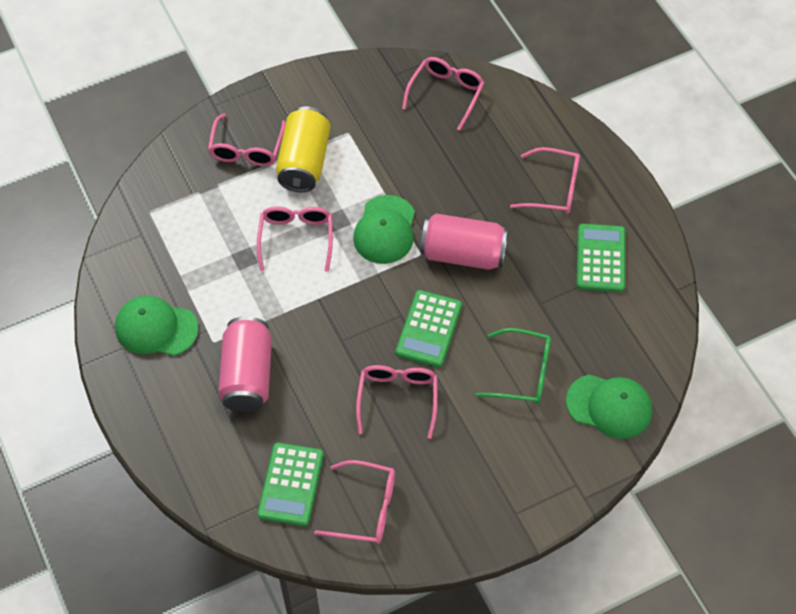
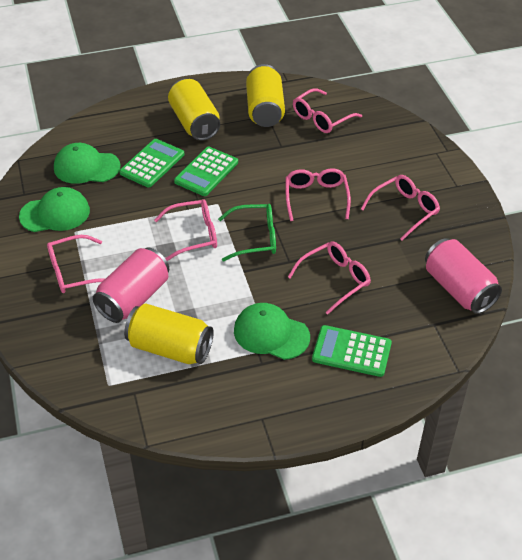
yellow can: 1 -> 3

